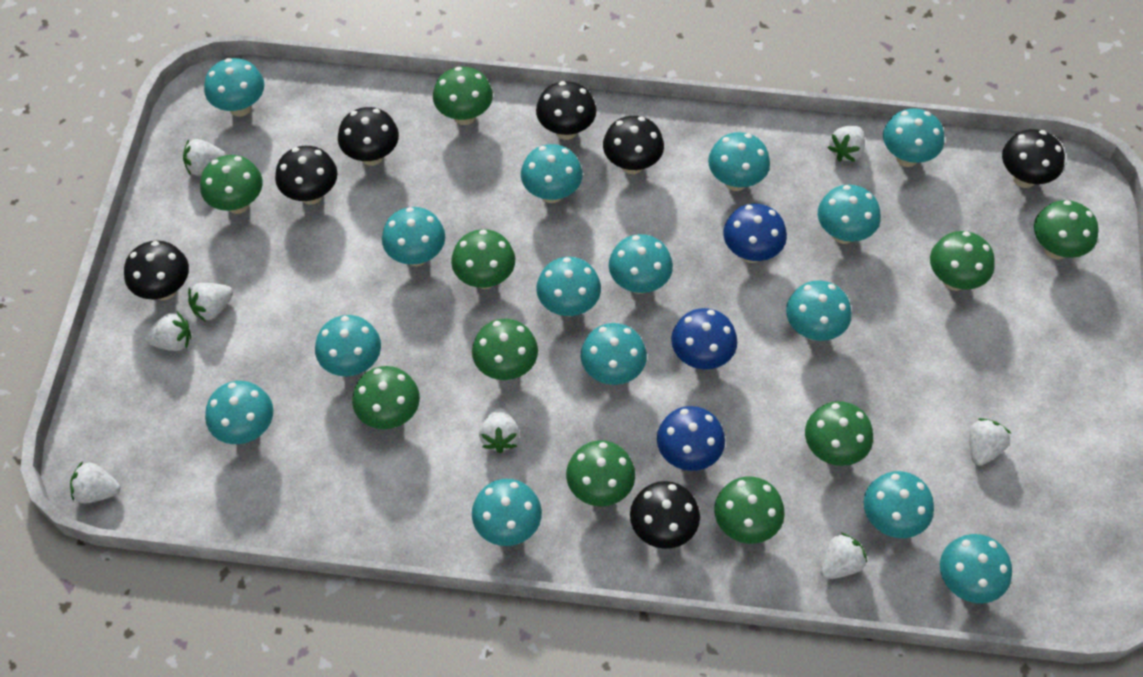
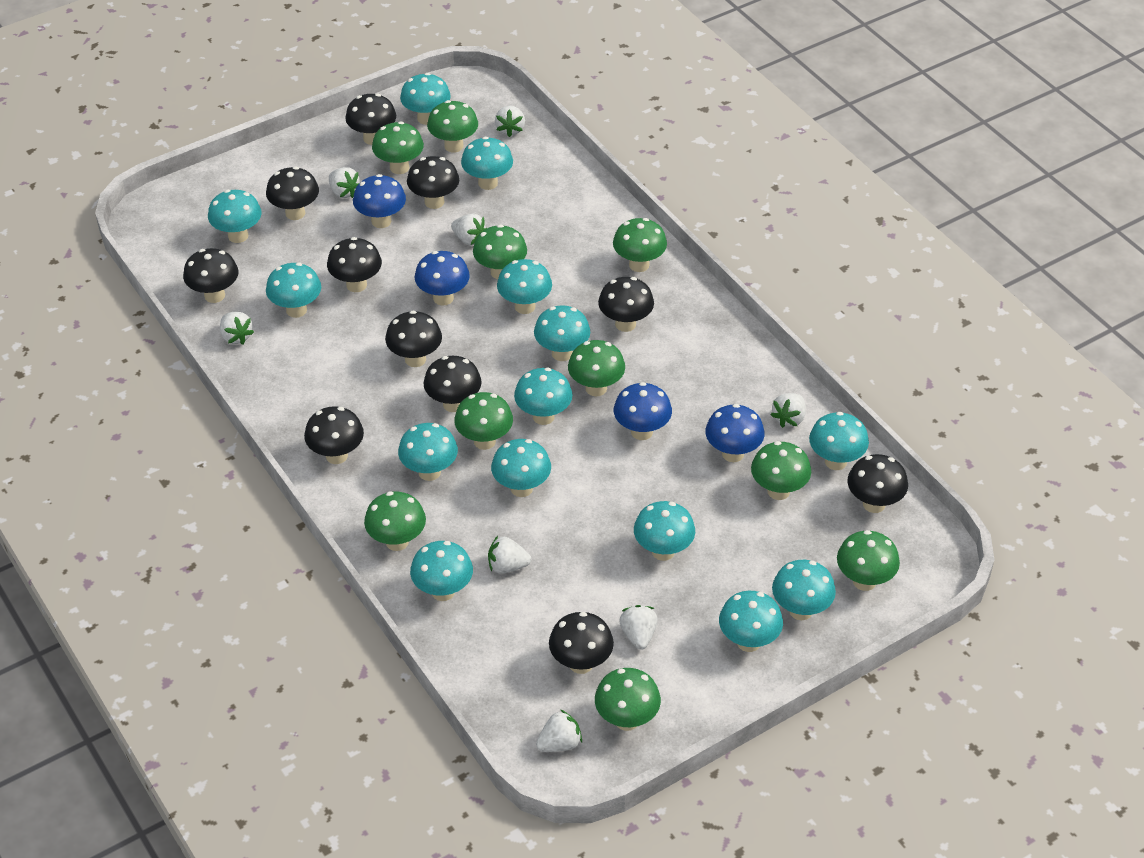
black mushroom: 7 -> 11
blue mushroom: 3 -> 4
turquoise mushroom: 15 -> 14

